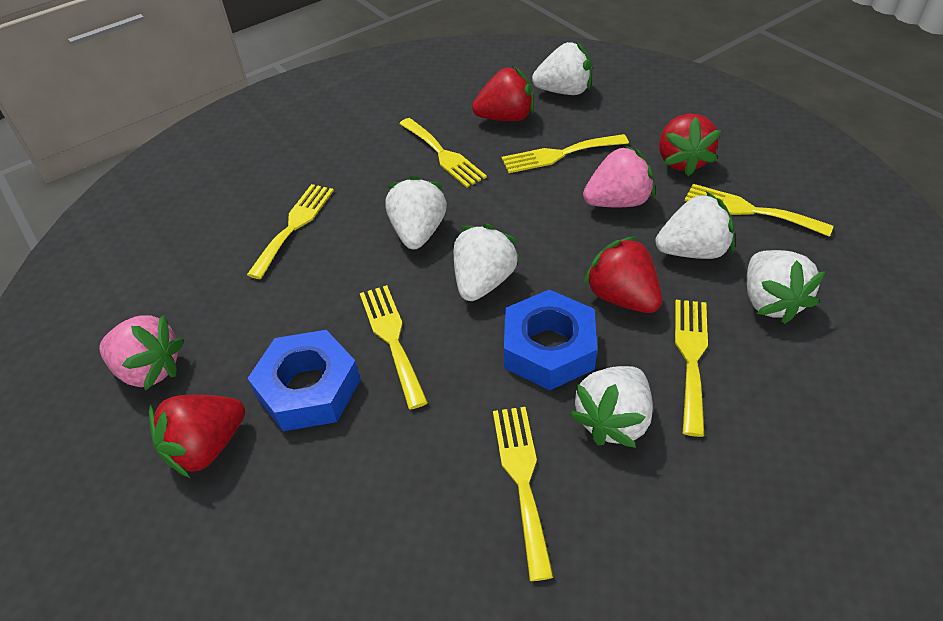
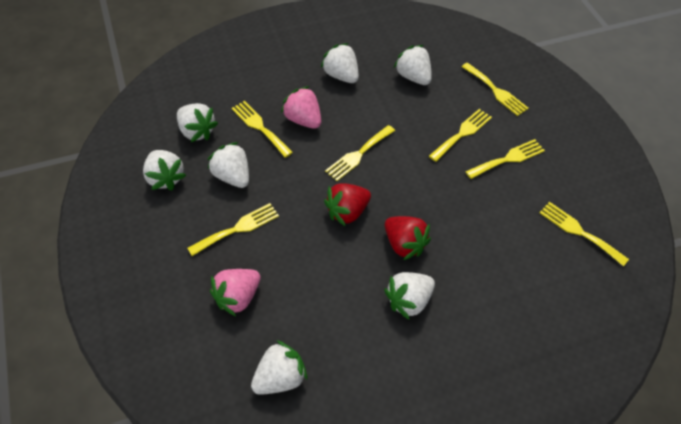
blue nut: 2 -> 0
red strawberry: 4 -> 2
white strawberry: 6 -> 7

